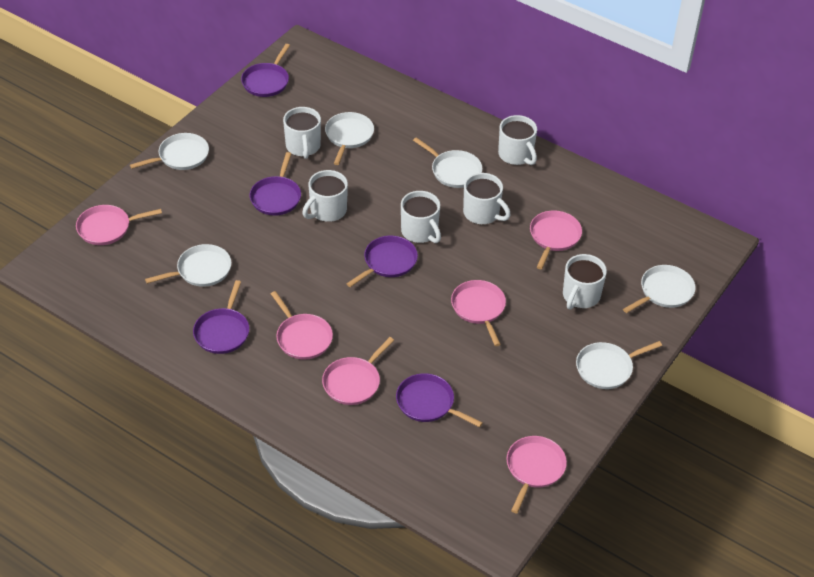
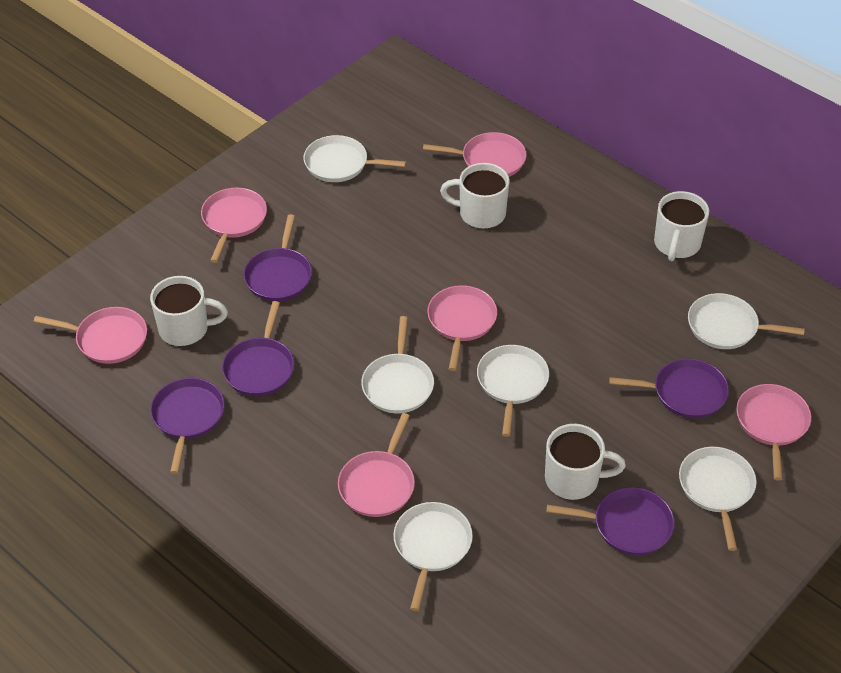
white mug: 6 -> 4

